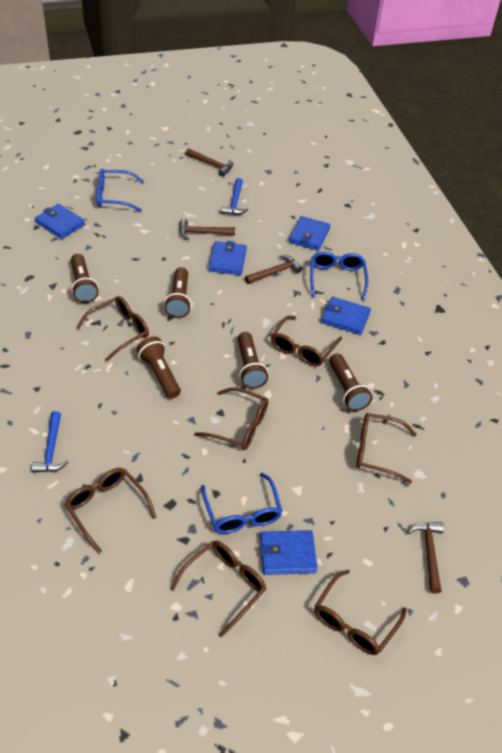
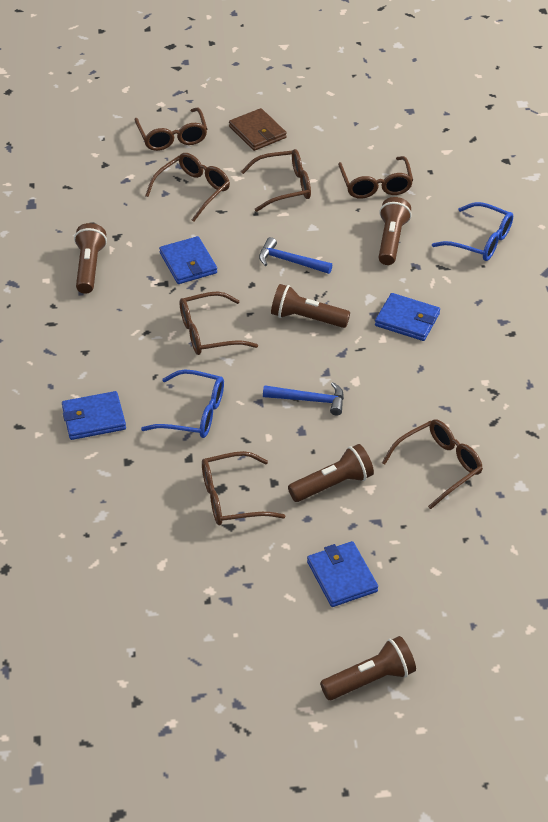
blue glasses: 3 -> 2
blue wallet: 5 -> 4
brown hammer: 4 -> 0
brown wallet: 0 -> 1

